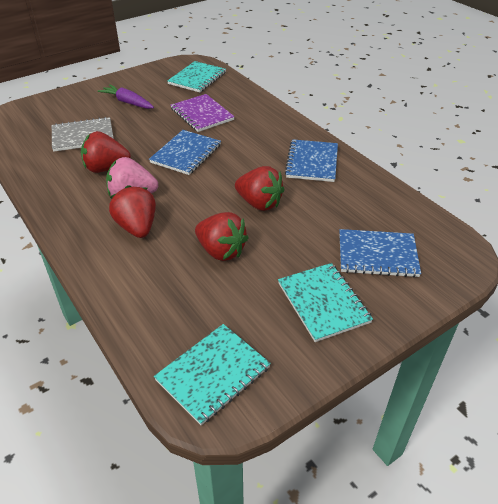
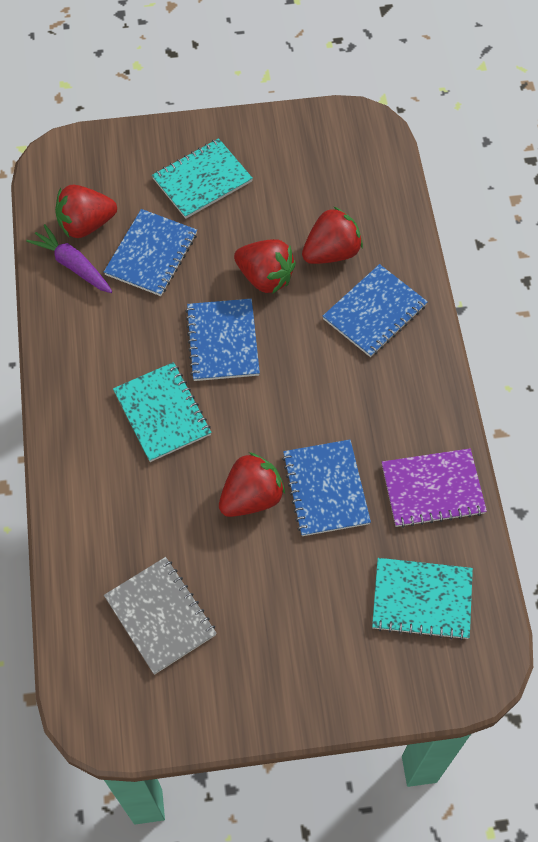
blue notebook: 3 -> 4
pink strawberry: 1 -> 0

